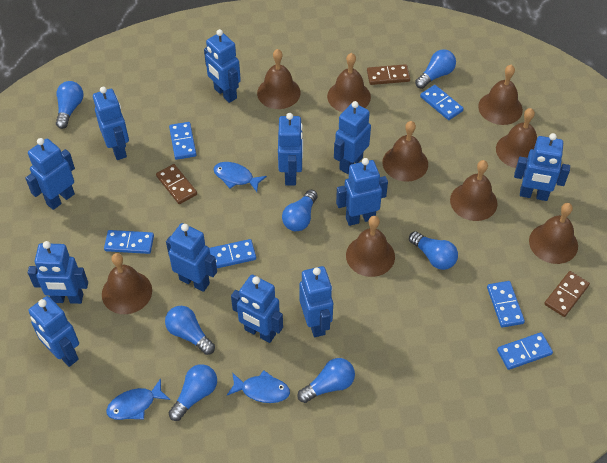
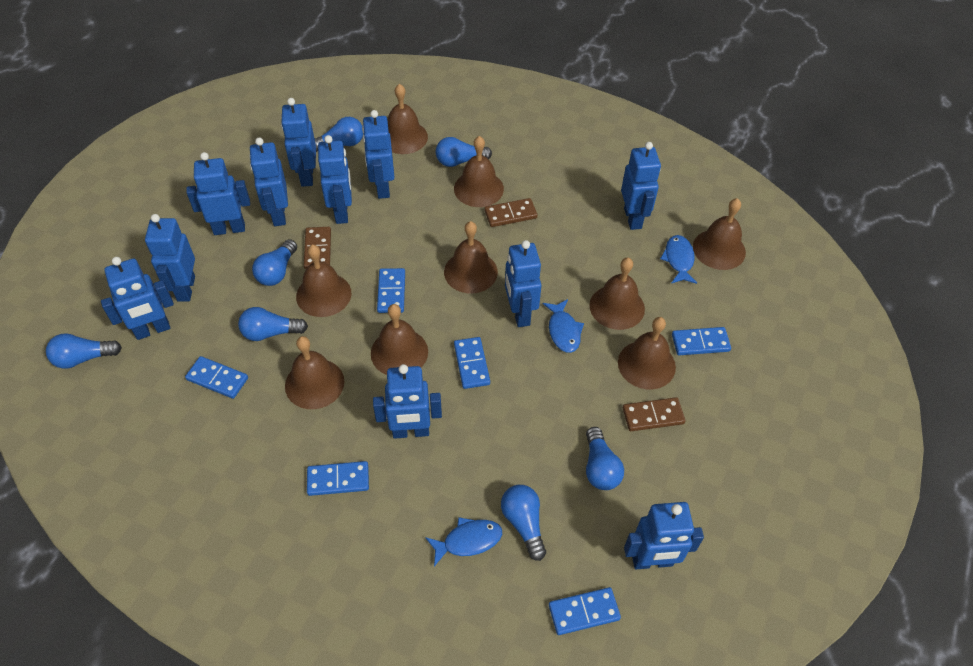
blue robot: 12 -> 11

